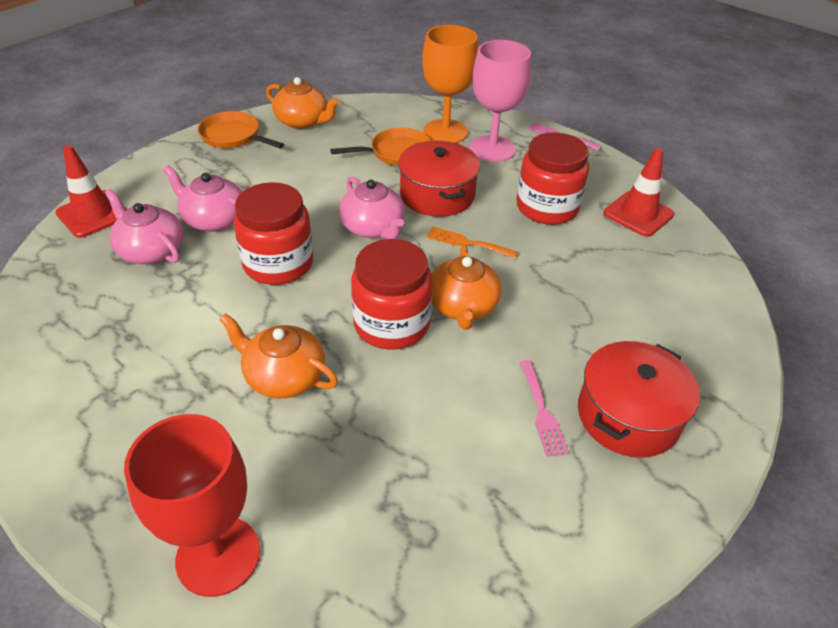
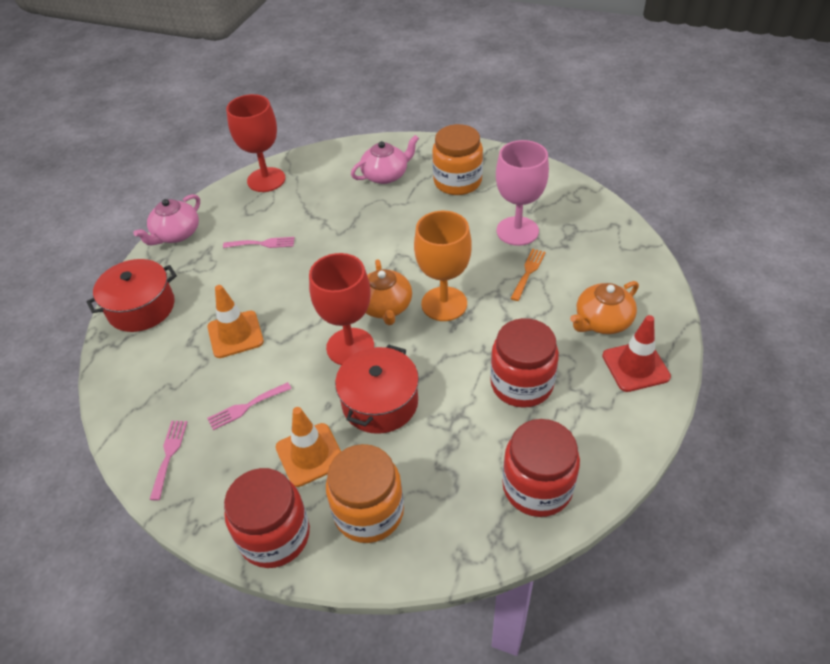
orange jar: 0 -> 2
orange pan: 2 -> 0
orange teapot: 3 -> 2
orange traffic cone: 0 -> 2
pink fork: 2 -> 3
pink teapot: 3 -> 2
red goblet: 1 -> 2
red traffic cone: 2 -> 1

